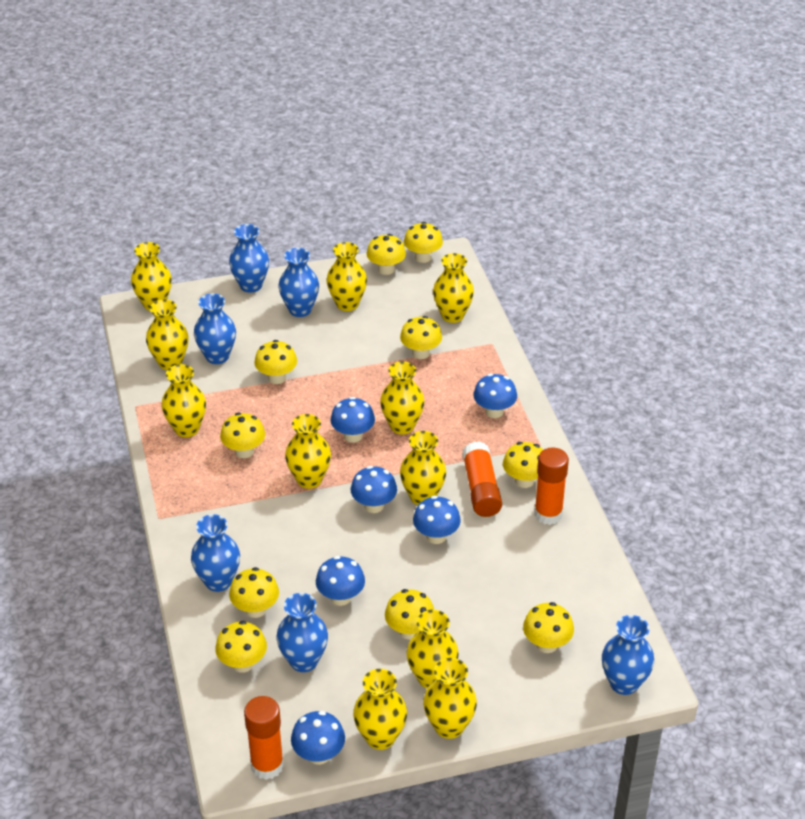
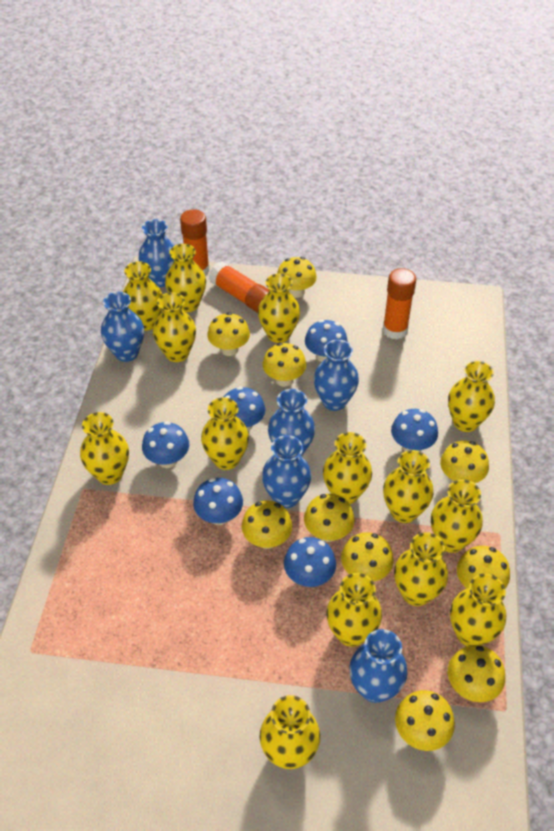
yellow vase: 11 -> 14

